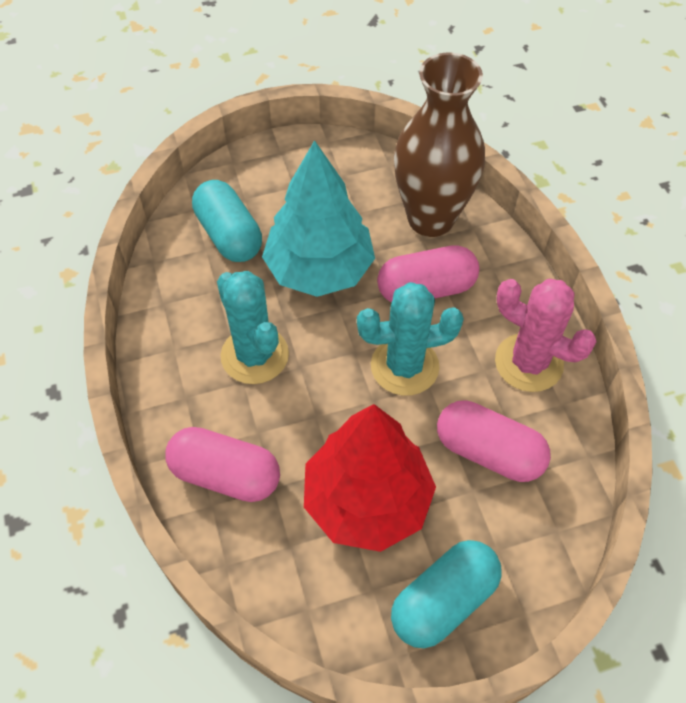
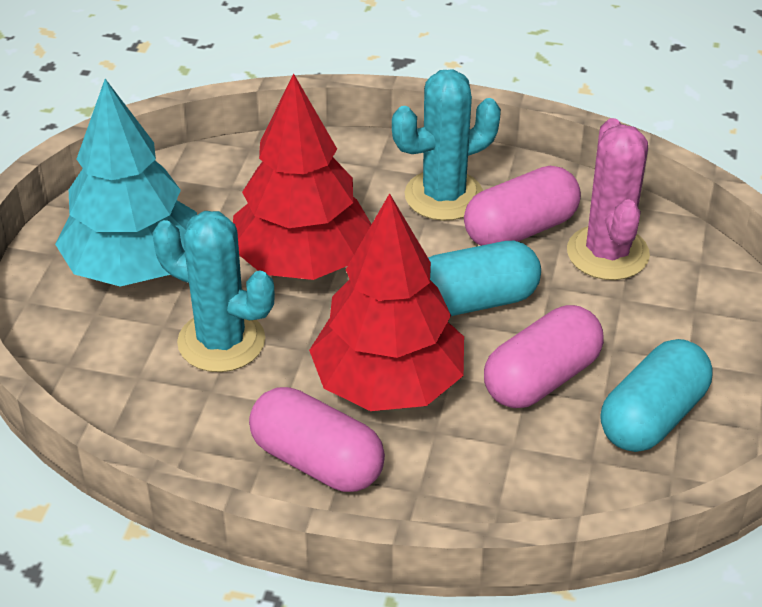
brown vase: 1 -> 0
red tree: 1 -> 2

